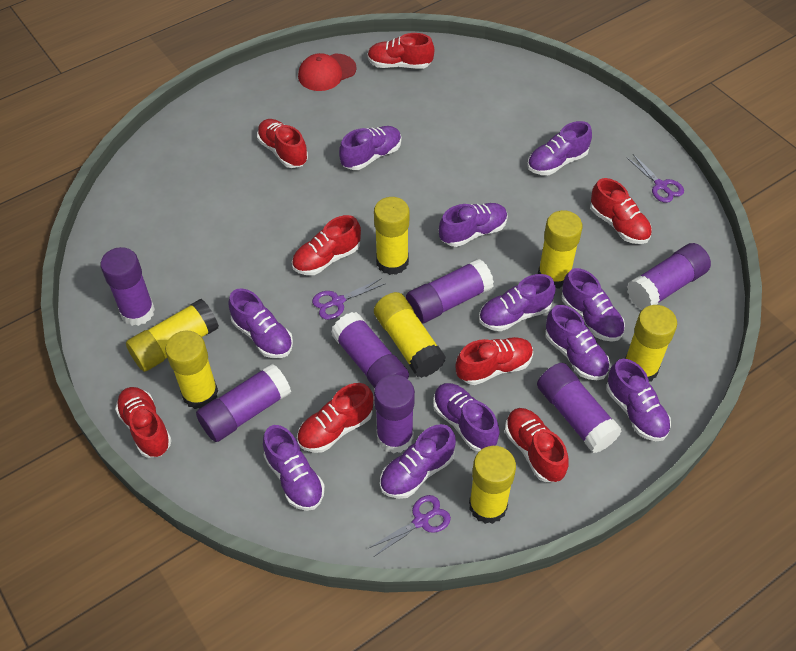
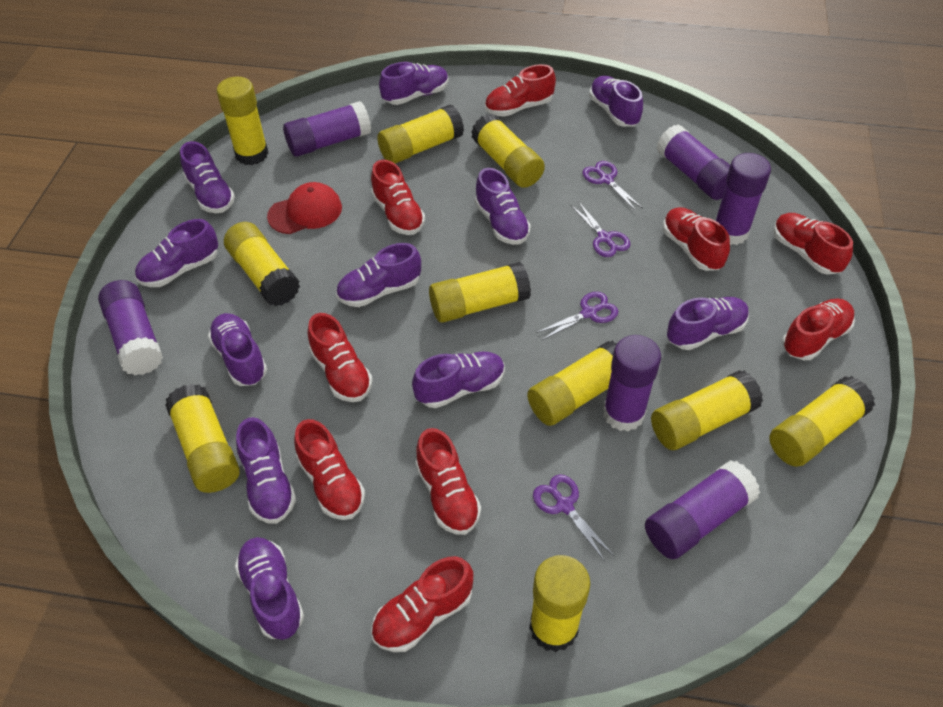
purple glue stick: 7 -> 6
purple scissors: 3 -> 4
red shoe: 8 -> 9
yellow glue stick: 7 -> 10

